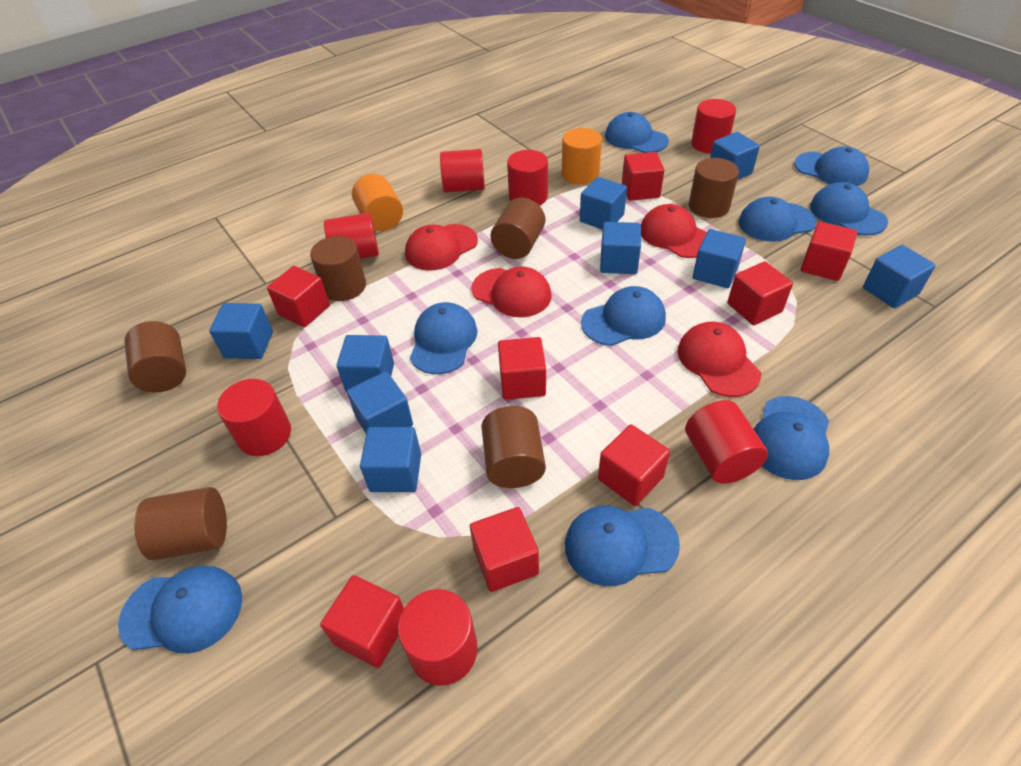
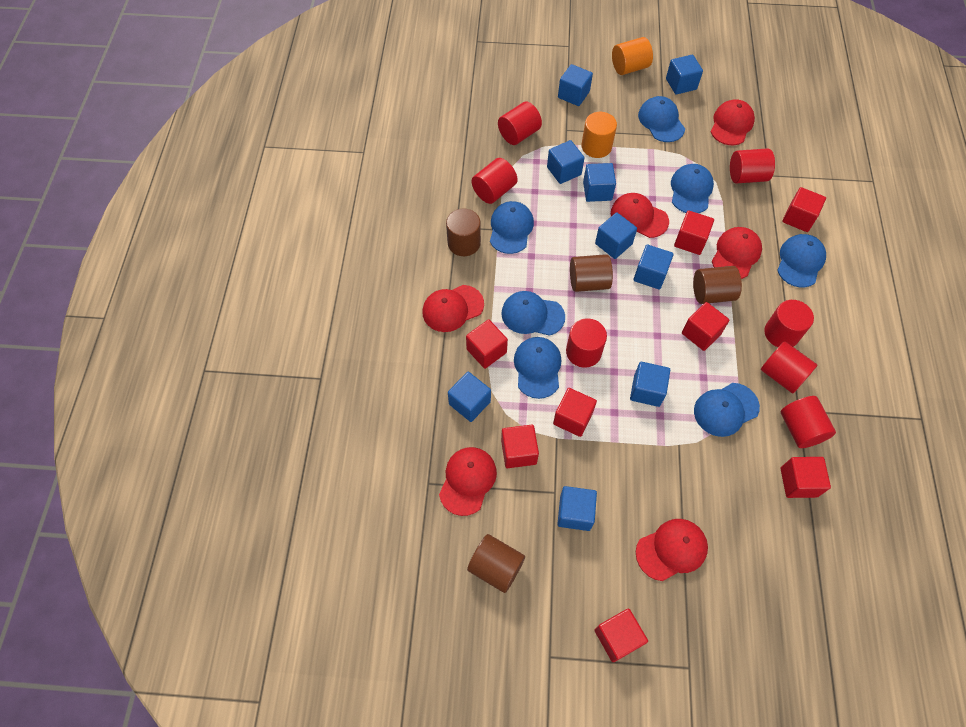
blue cap: 9 -> 7
brown cylinder: 6 -> 4
red cap: 4 -> 6

